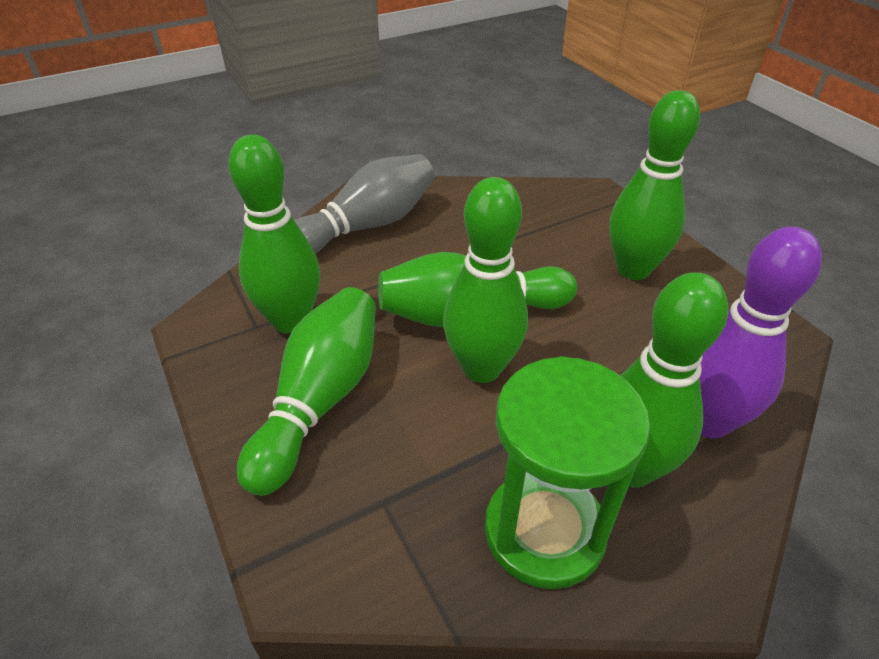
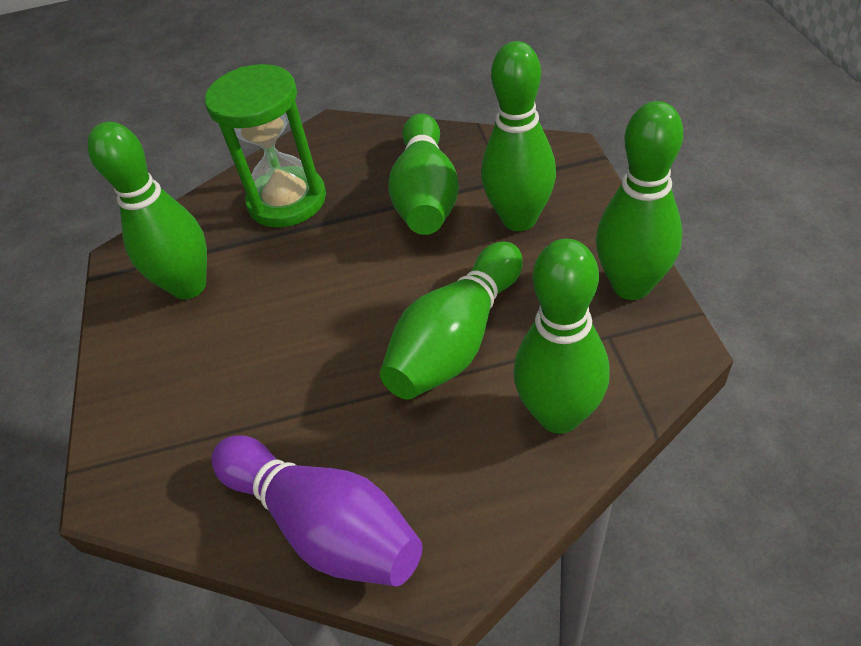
grey bowling pin: 1 -> 0

